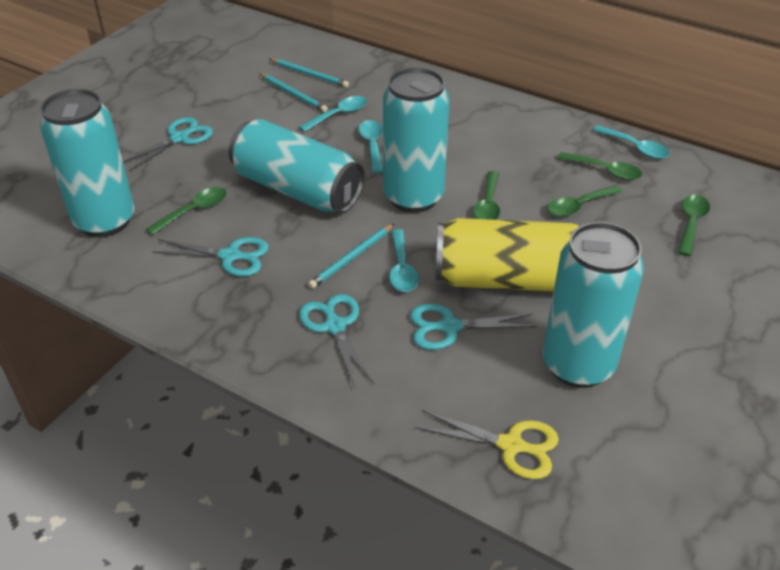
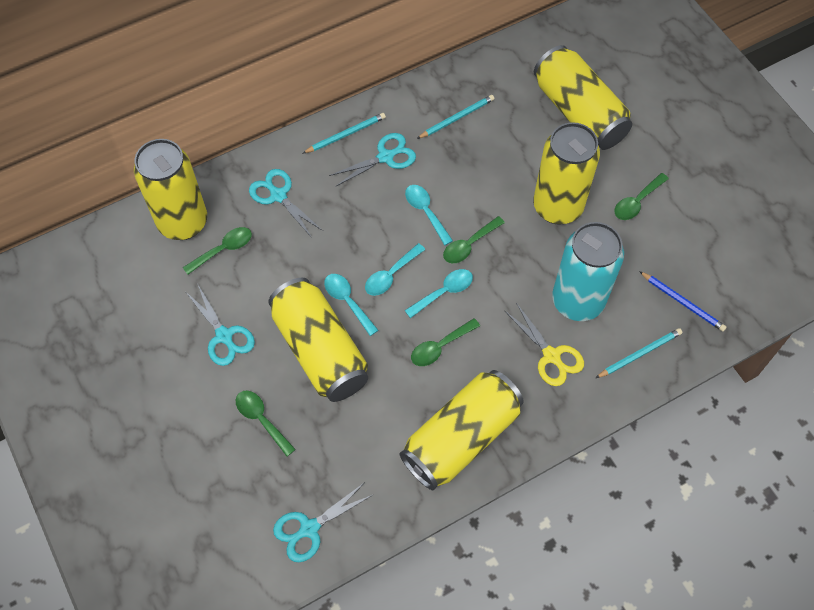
blue pencil: 0 -> 1
turquoise can: 4 -> 1
yellow can: 1 -> 5

